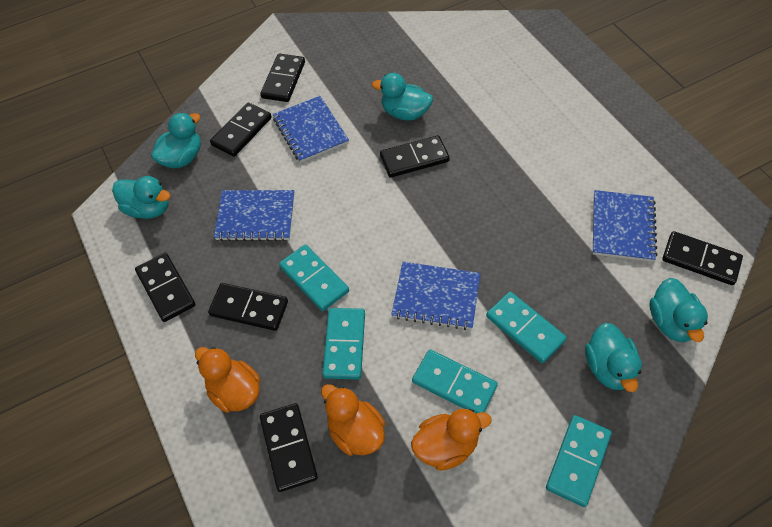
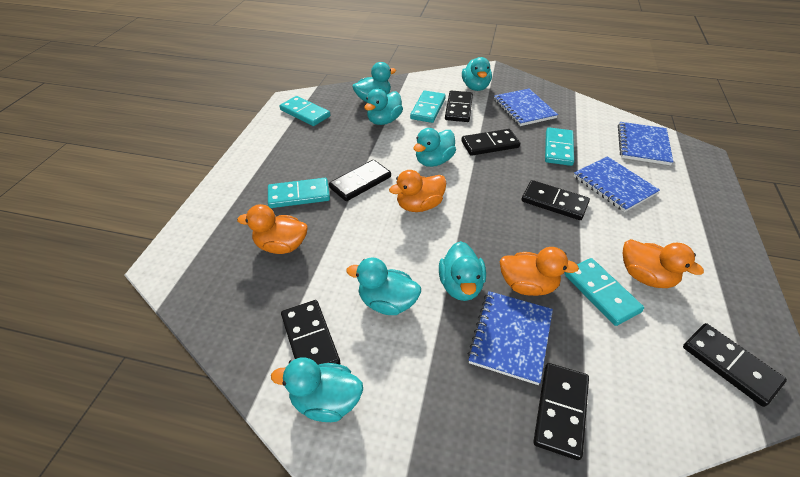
orange duck: 3 -> 4
turquoise duck: 5 -> 7

